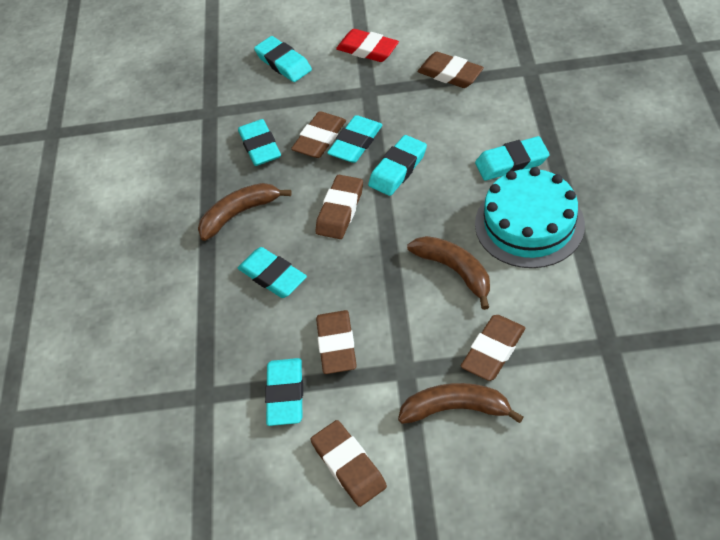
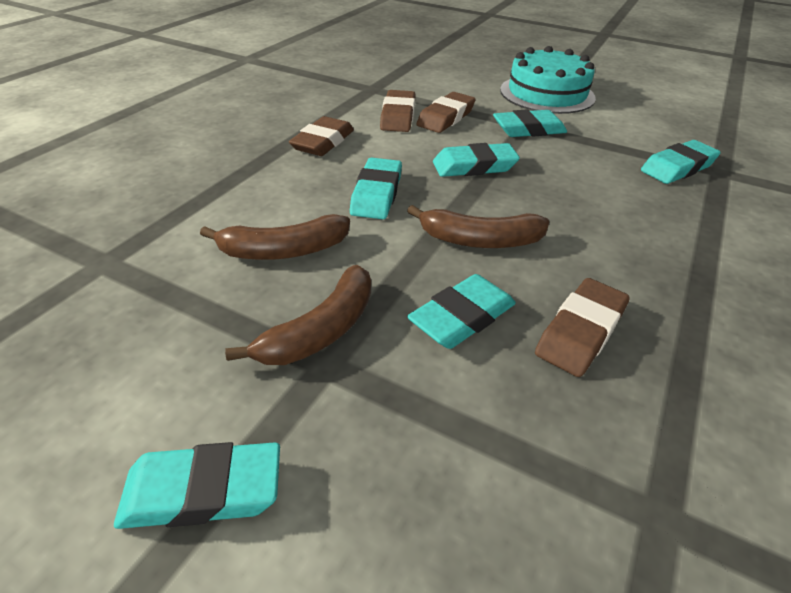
brown eraser: 6 -> 4
red eraser: 1 -> 0
turquoise eraser: 7 -> 6

